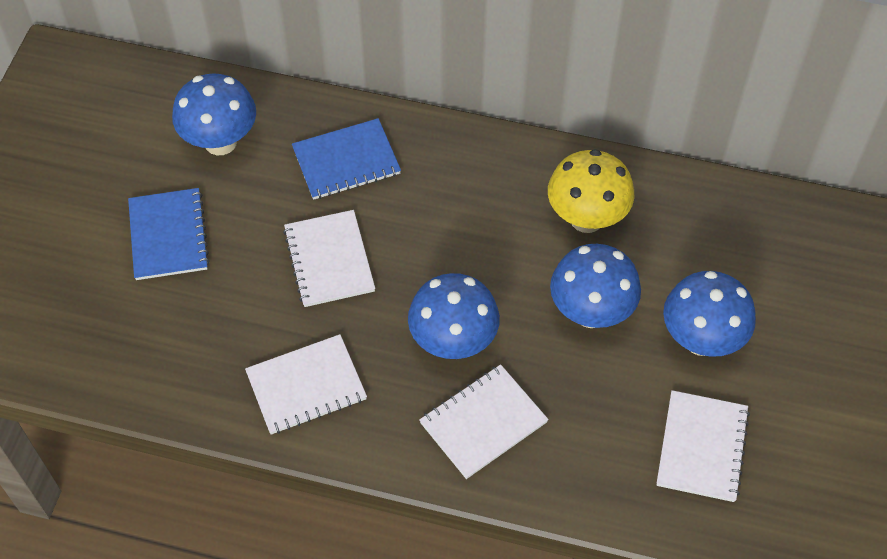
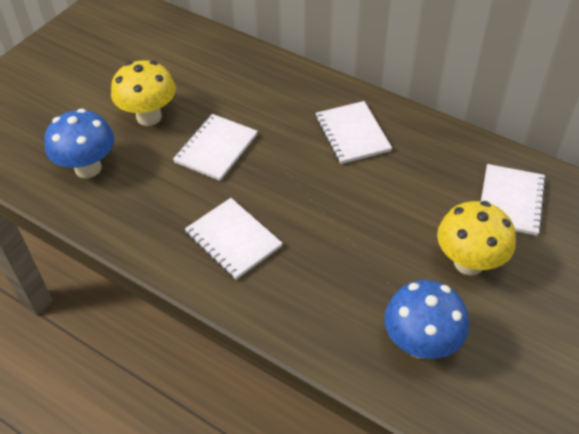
blue mushroom: 4 -> 2
blue notebook: 2 -> 0
yellow mushroom: 1 -> 2

